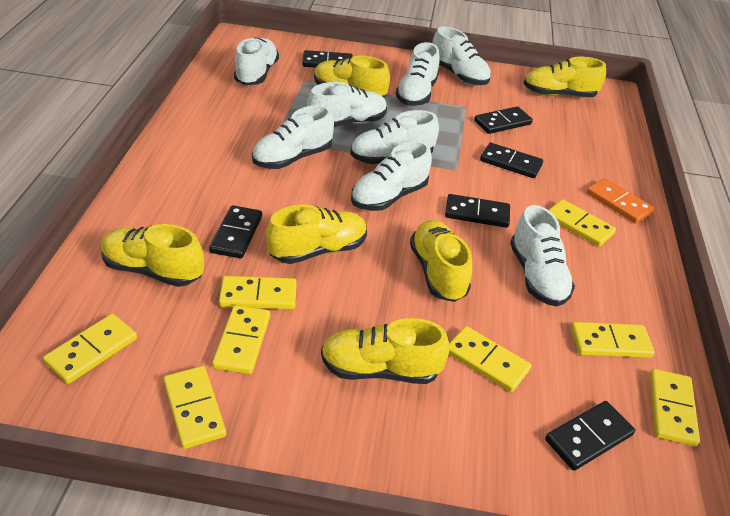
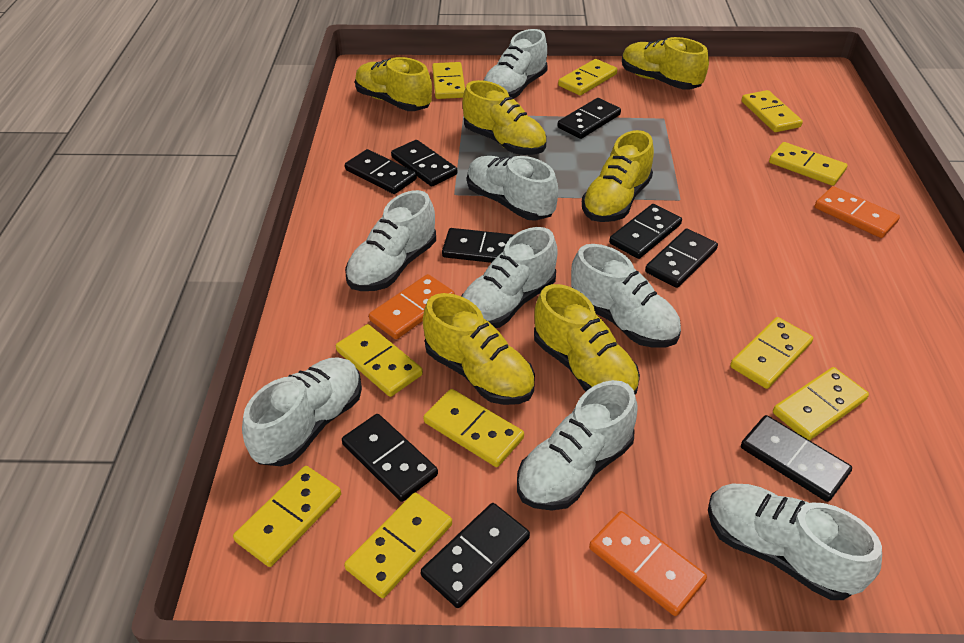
black domino: 6 -> 9
orange domino: 1 -> 3
yellow domino: 8 -> 10

